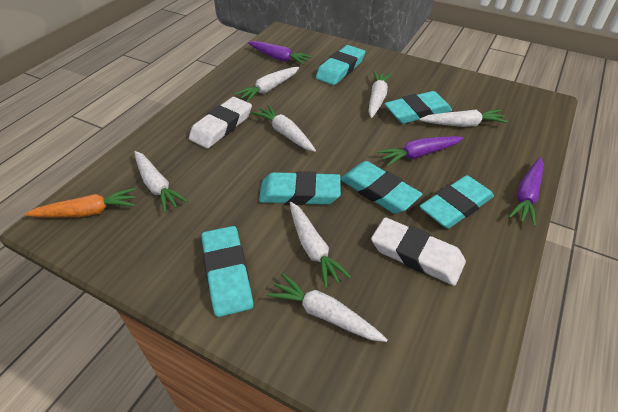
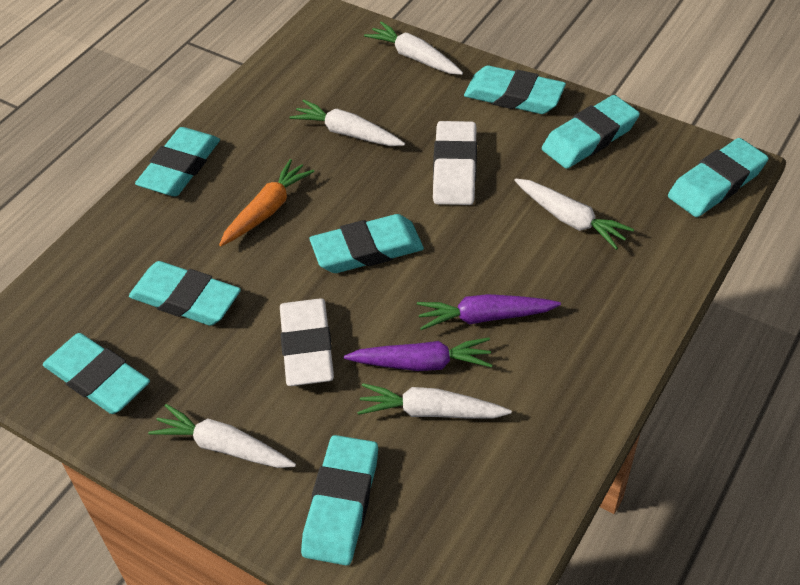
purple carrot: 3 -> 2
turquoise eraser: 6 -> 8
white carrot: 7 -> 5

